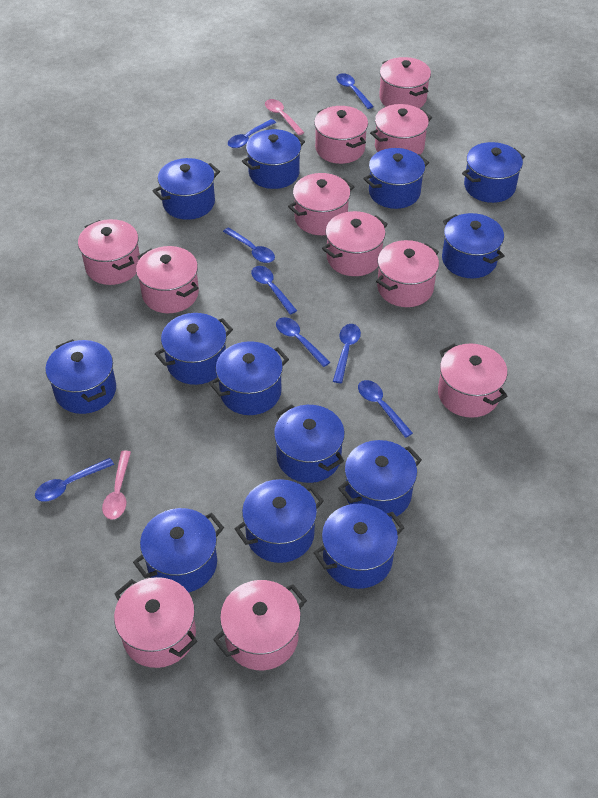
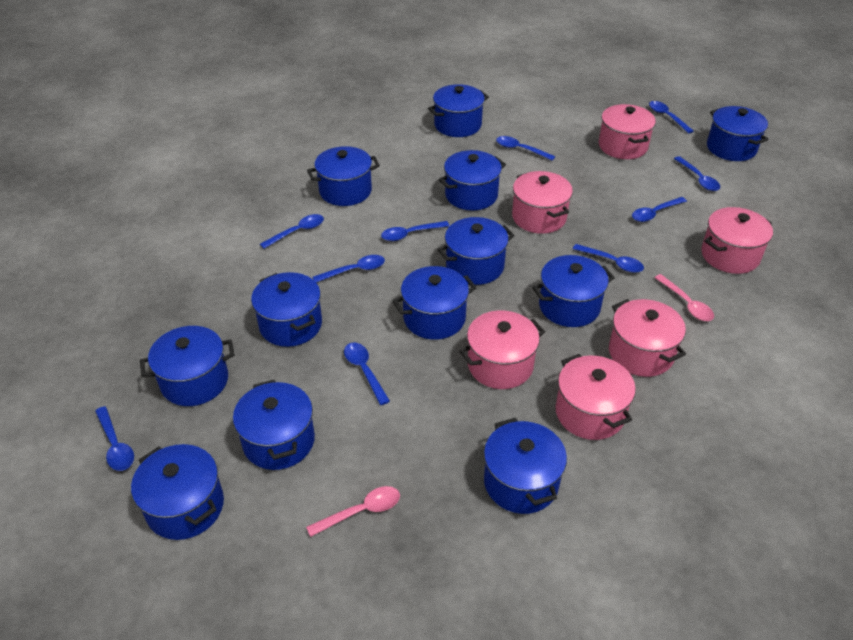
blue pot: 13 -> 12
blue spoon: 8 -> 10
pink pot: 11 -> 6

